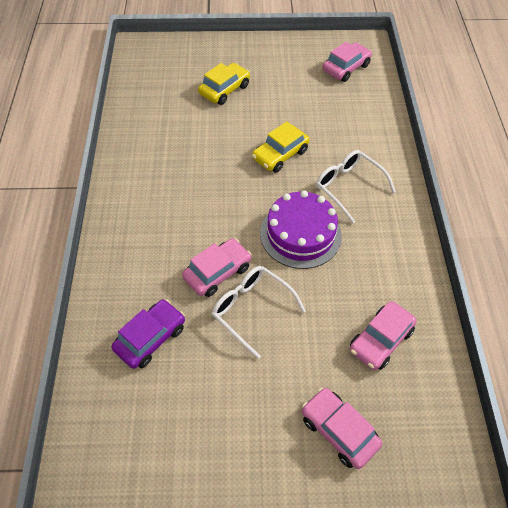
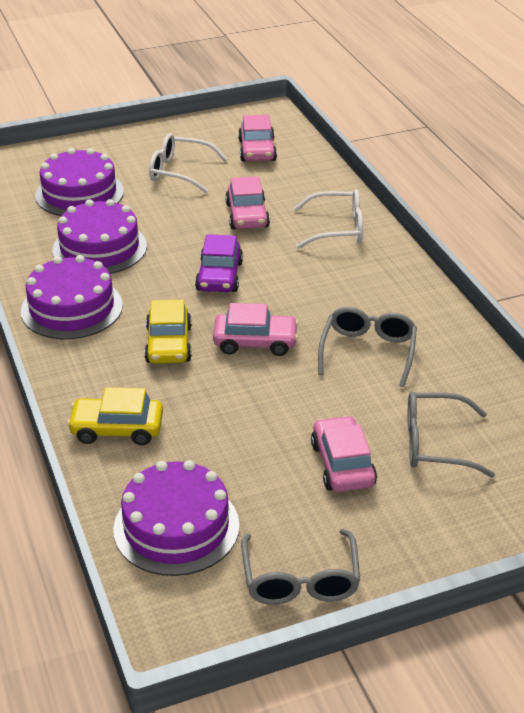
grey glasses: 0 -> 3
purple cake: 1 -> 4

